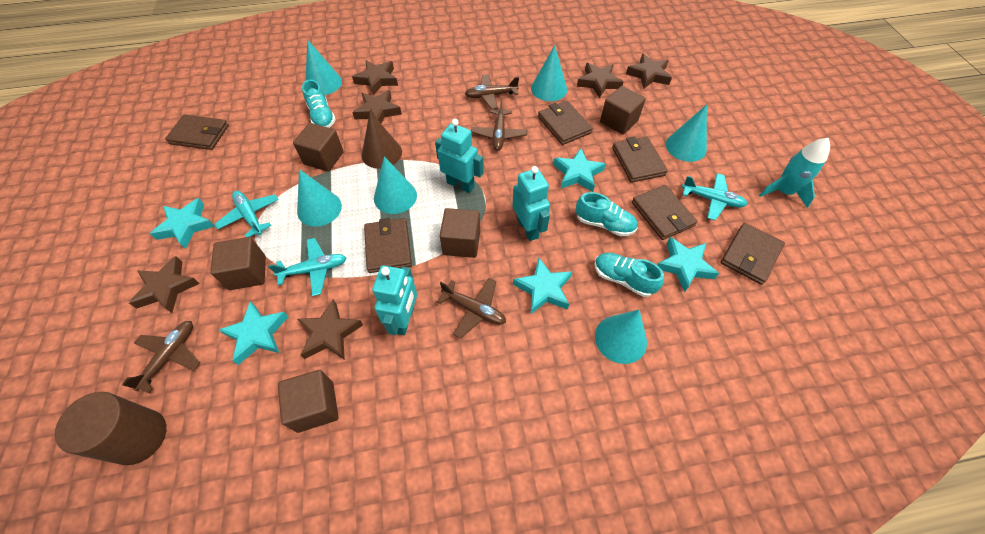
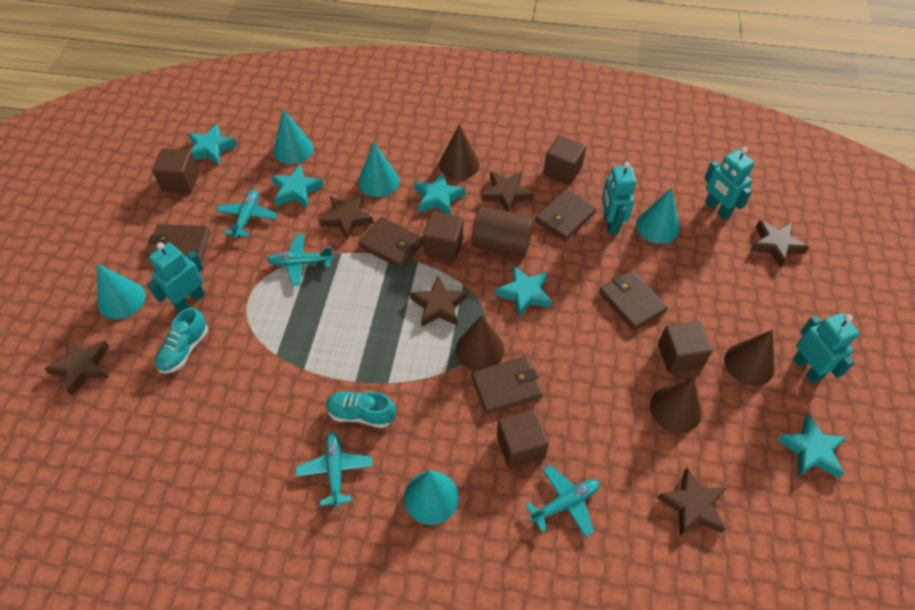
brown cone: 1 -> 4
brown plane: 4 -> 0
brown wallet: 6 -> 5
turquoise cone: 6 -> 5
turquoise plane: 3 -> 4
turquoise robot: 3 -> 4
turquoise rocket: 1 -> 0
turquoise shoe: 3 -> 2

